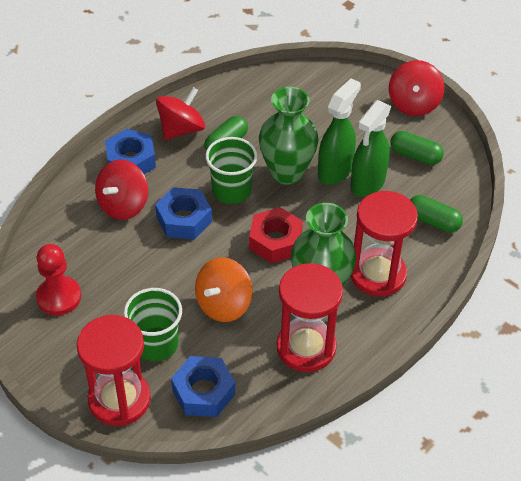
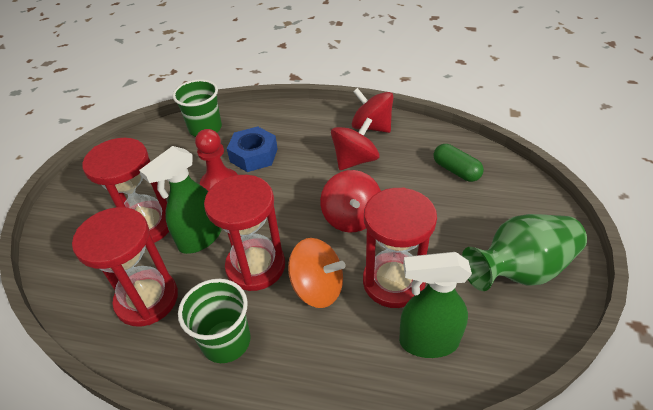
blue nut: 3 -> 1
green capsule: 3 -> 1
green vase: 2 -> 1
red hourglass: 3 -> 4
red nut: 1 -> 0

